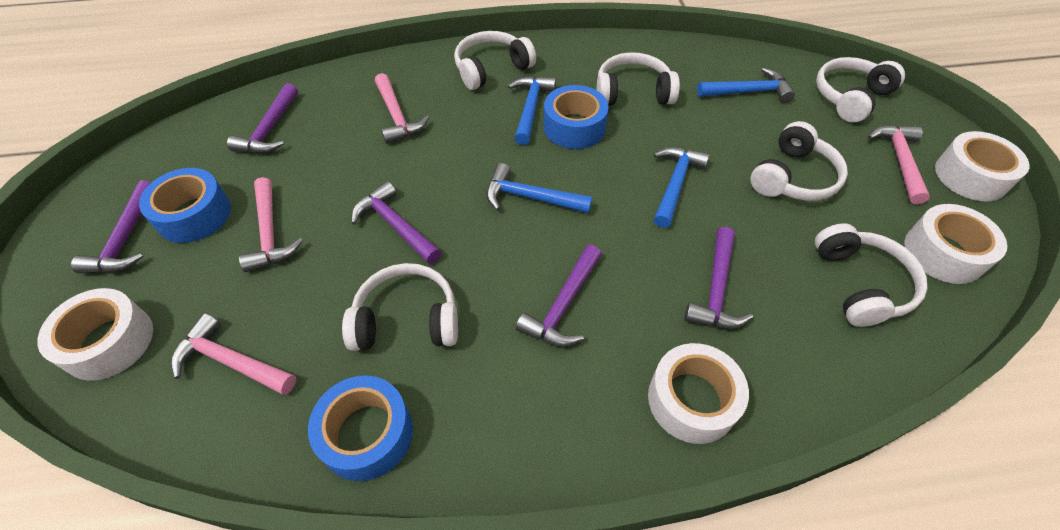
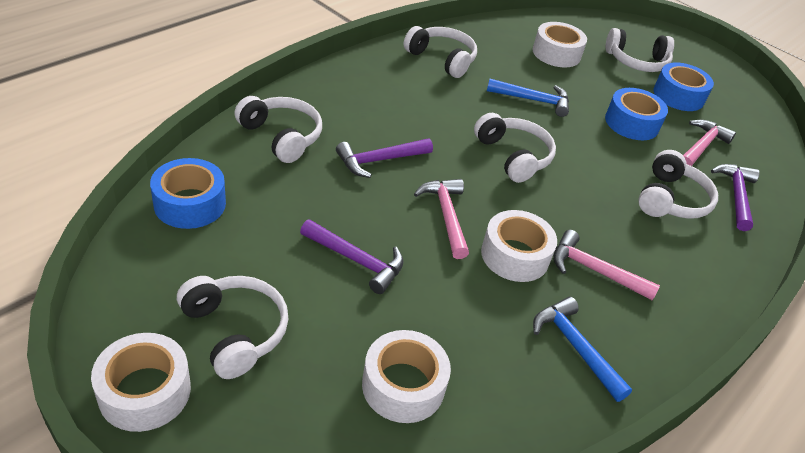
blue hammer: 4 -> 2
pink hammer: 4 -> 3
purple hammer: 5 -> 3

